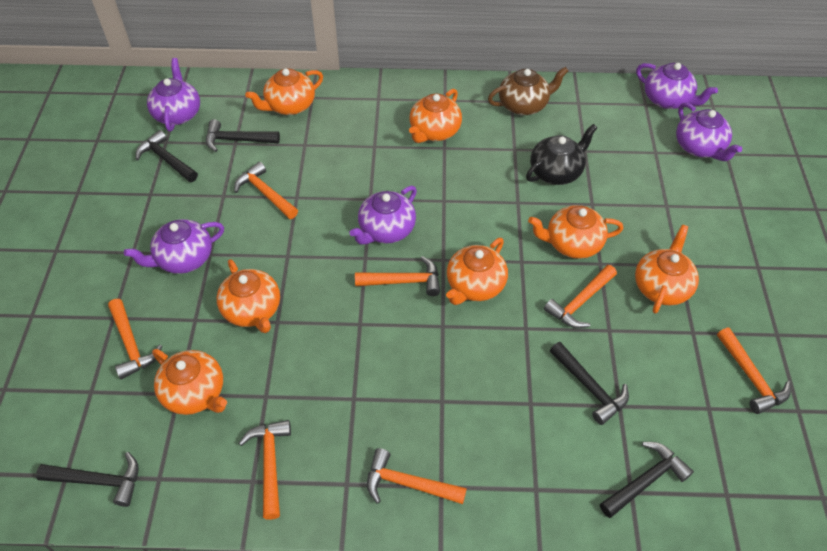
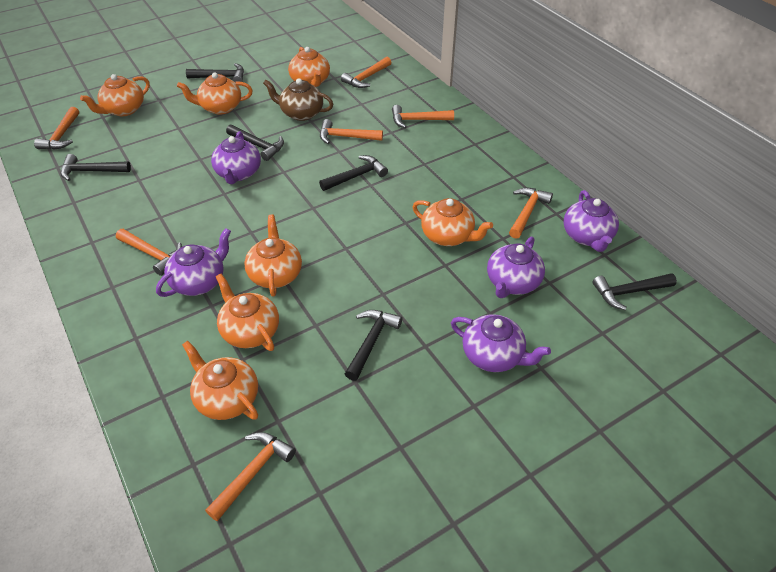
black hammer: 5 -> 6
black teapot: 1 -> 0

